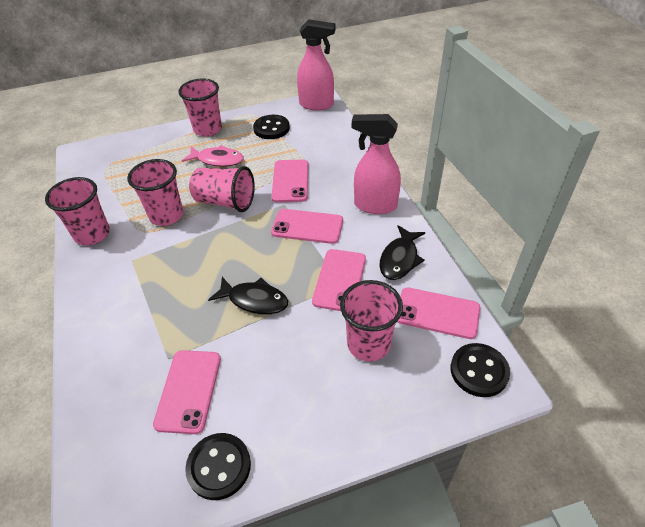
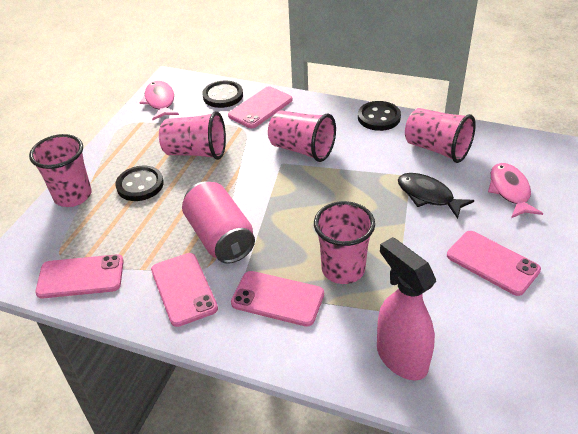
black fish: 2 -> 1
pink can: 0 -> 1
pink fish: 1 -> 2
pink spray bottle: 2 -> 1

